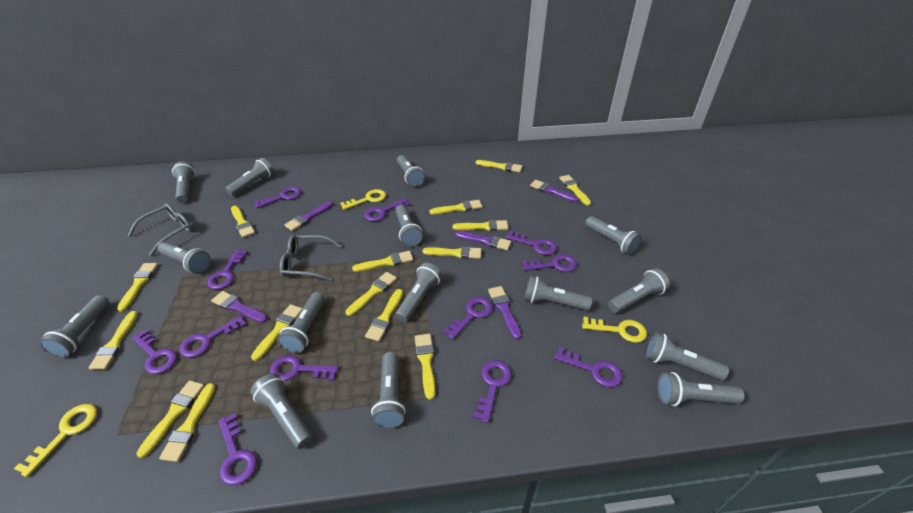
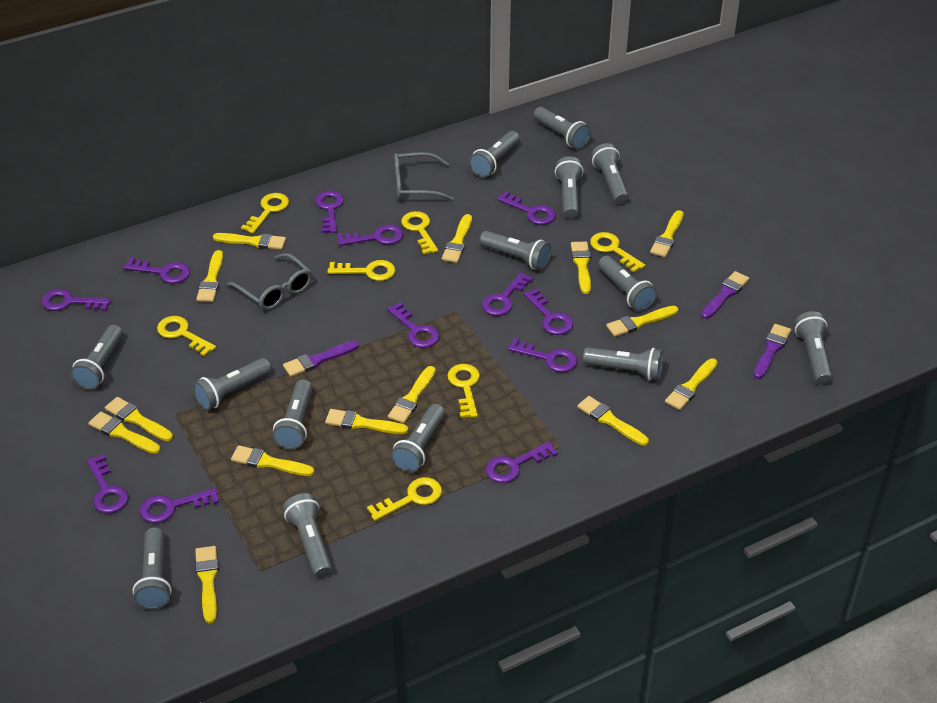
grey flashlight: 15 -> 14
purple brush: 5 -> 3
yellow brush: 15 -> 14
yellow key: 3 -> 7

